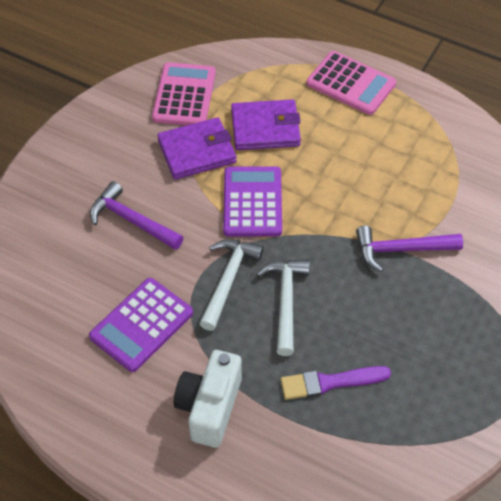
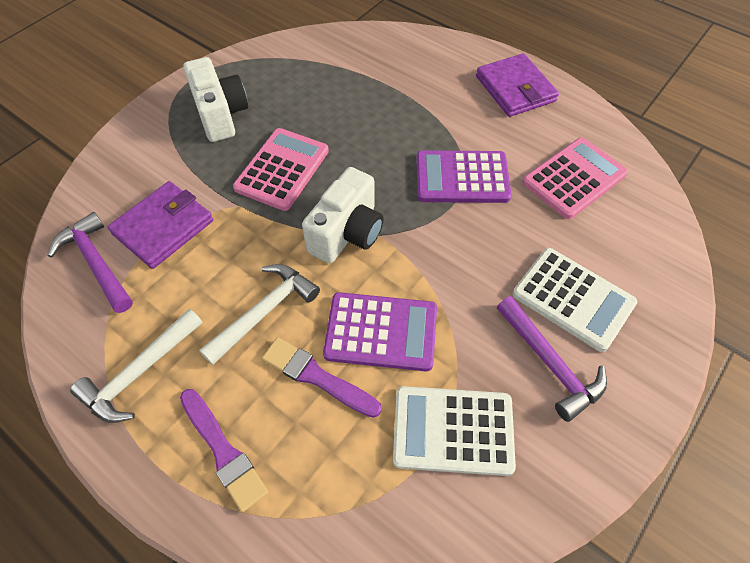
purple brush: 1 -> 2
white calculator: 0 -> 2
white camera: 1 -> 2

